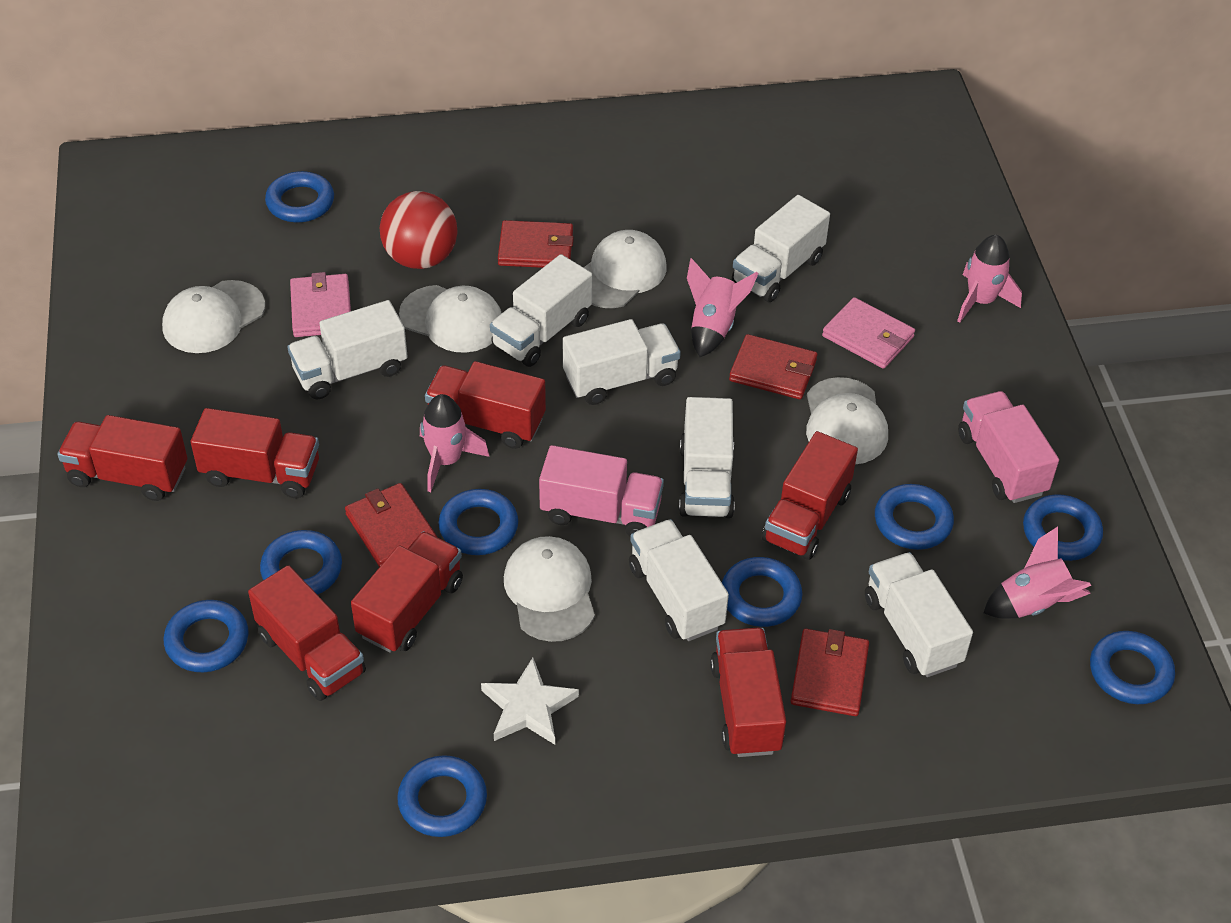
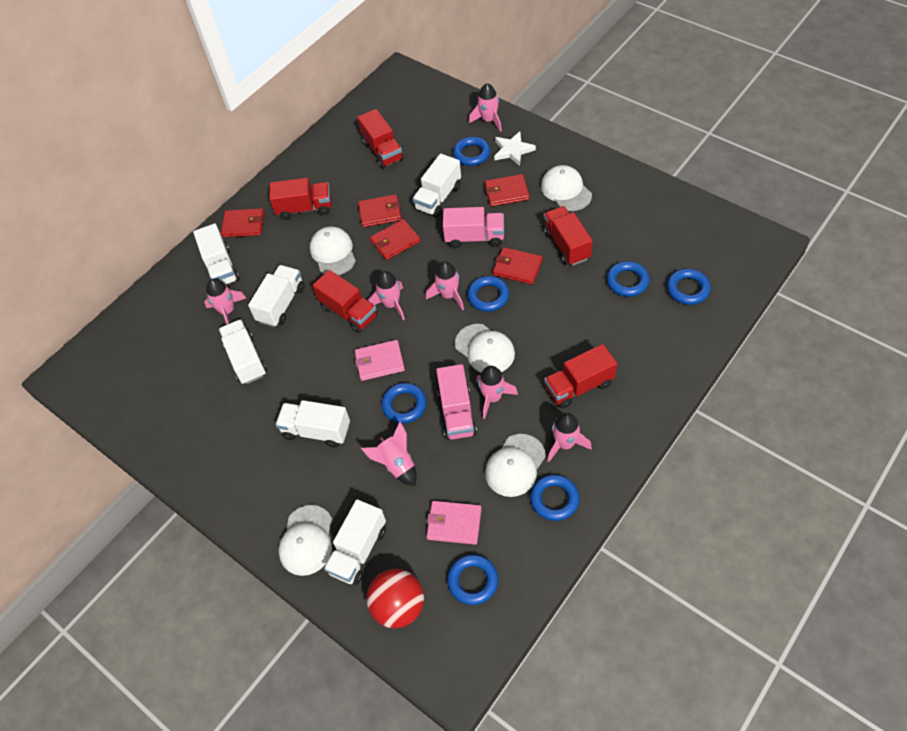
blue ring: 9 -> 7
pink rocket: 4 -> 7
red truck: 7 -> 5
red wallet: 4 -> 5
white truck: 7 -> 6

